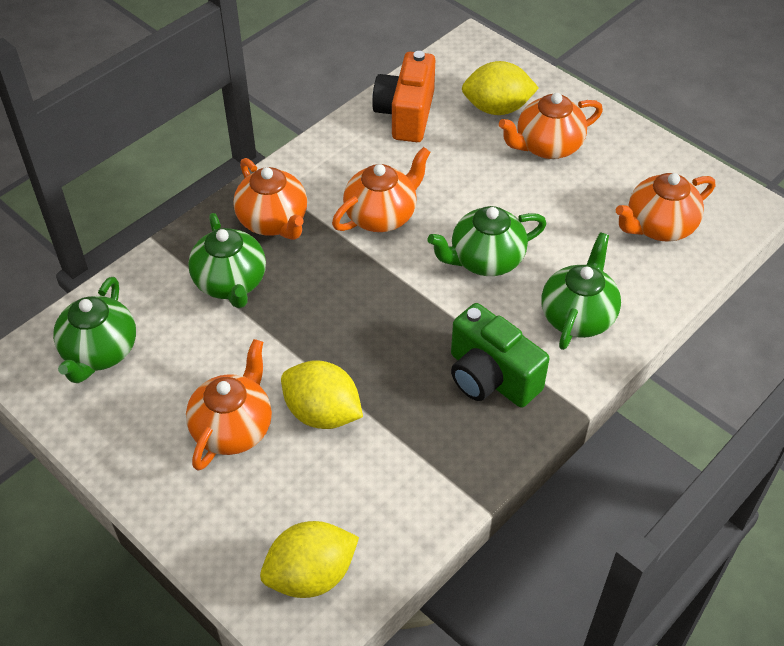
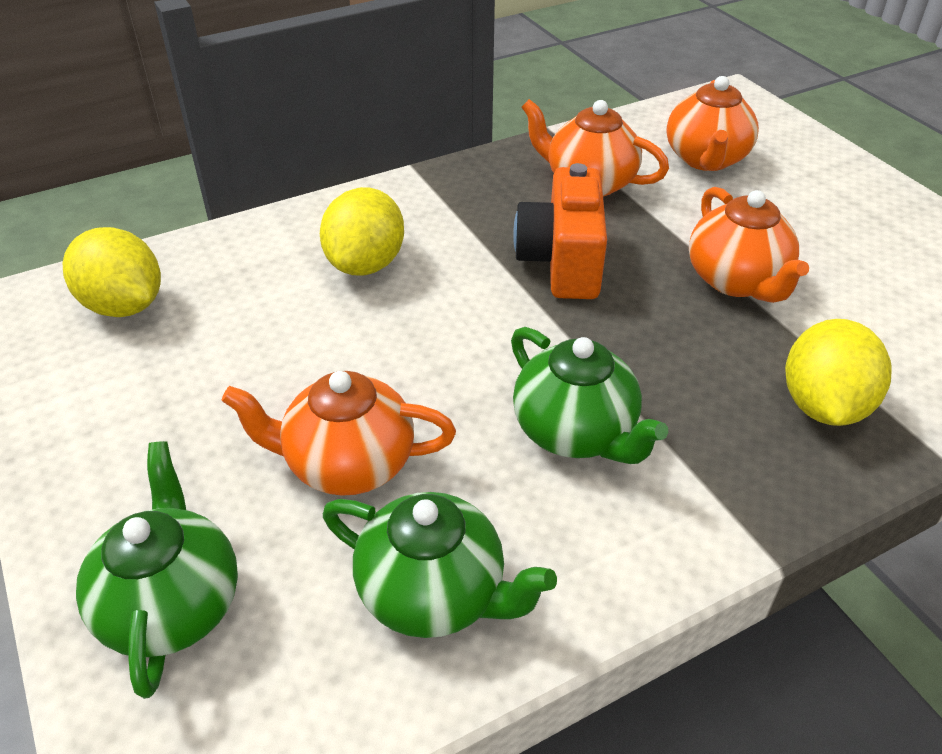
green camera: 1 -> 0
green teapot: 4 -> 3
orange teapot: 5 -> 4

